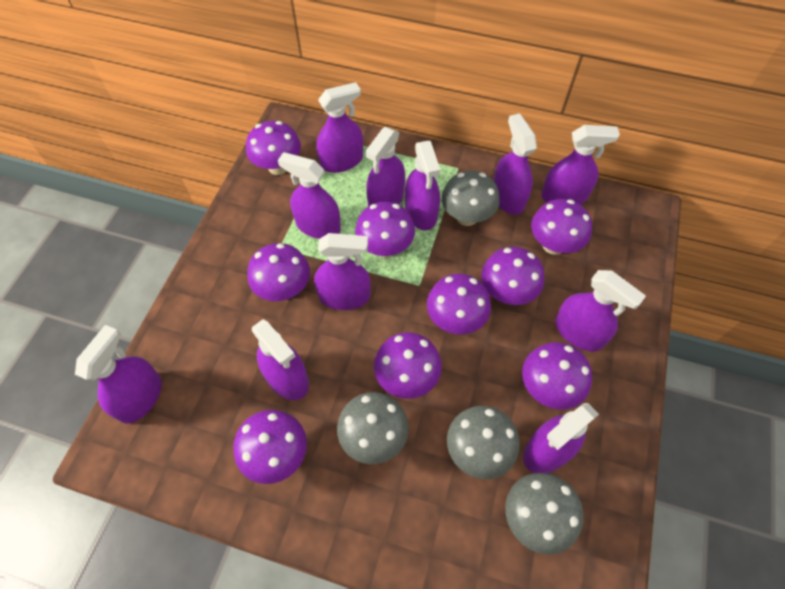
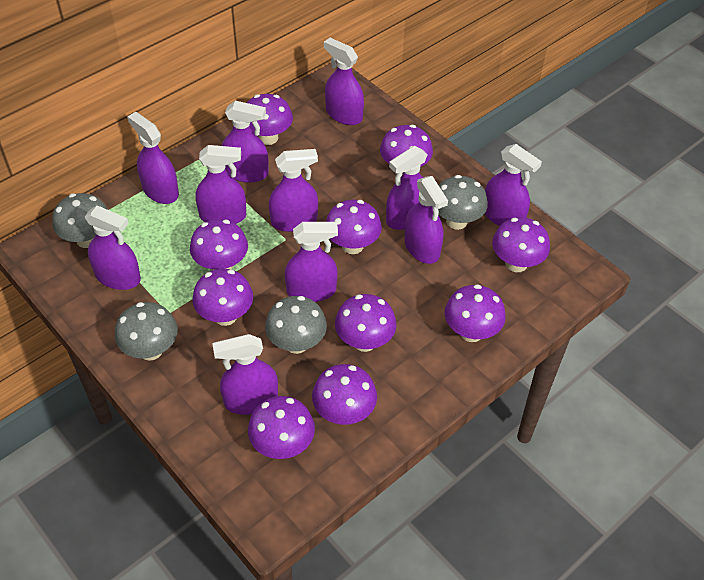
purple mushroom: 9 -> 10

